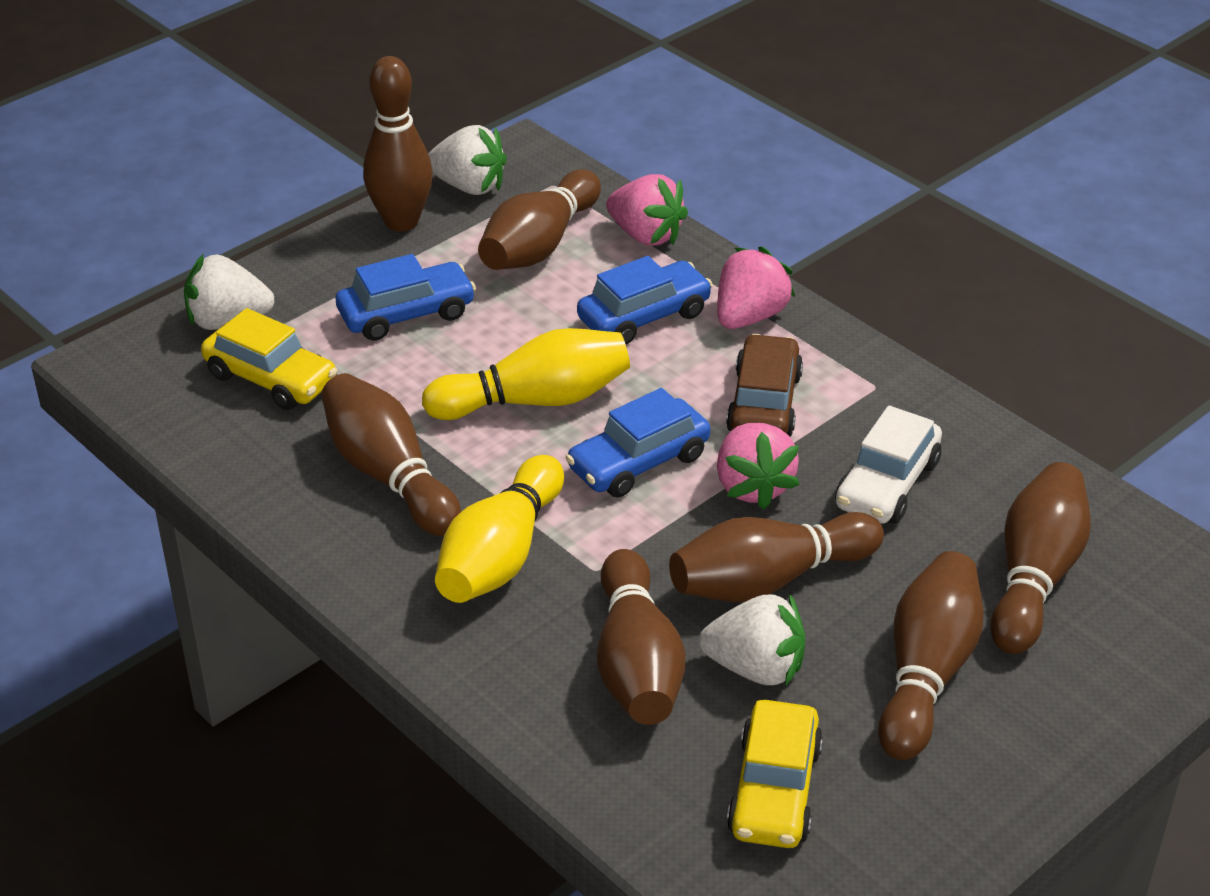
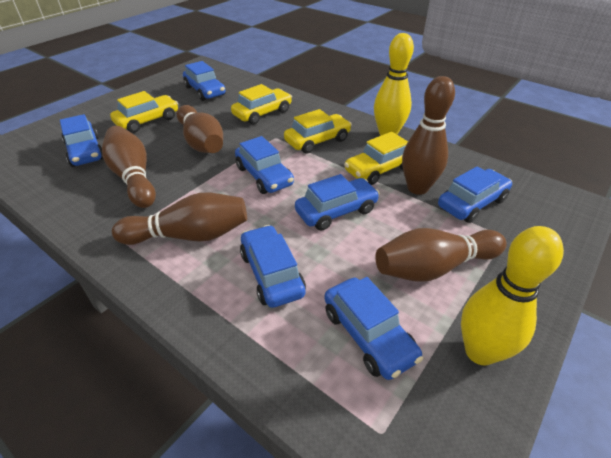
blue car: 3 -> 7
brown bowling pin: 7 -> 5
brown car: 1 -> 0
pink strawberry: 3 -> 0
white car: 1 -> 0
white strawberry: 3 -> 0
yellow car: 2 -> 4

